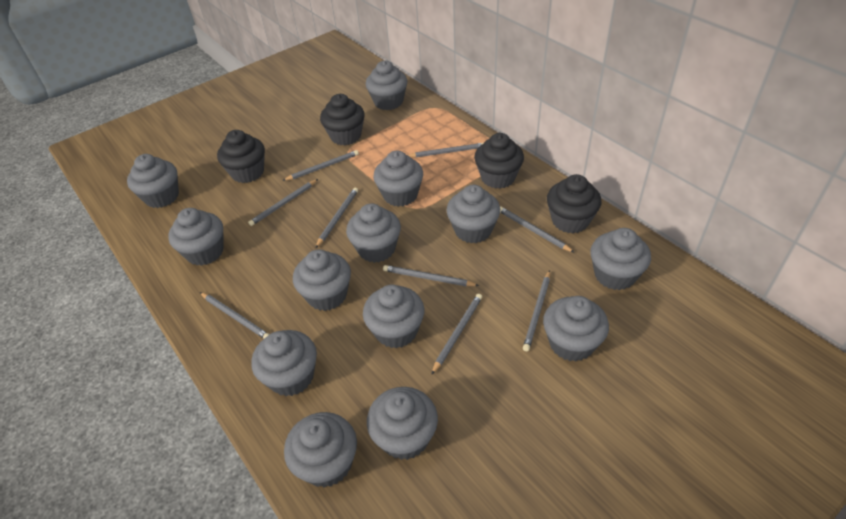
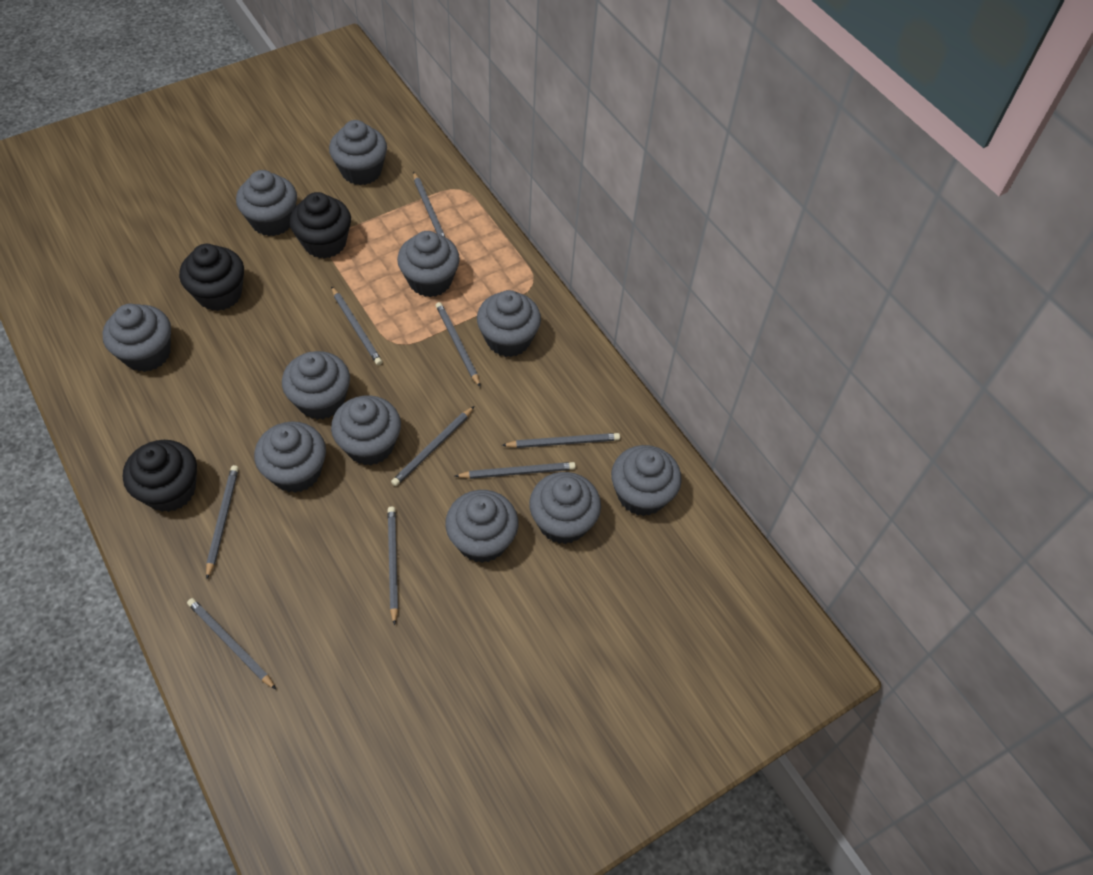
black cupcake: 4 -> 3
grey cupcake: 13 -> 11

